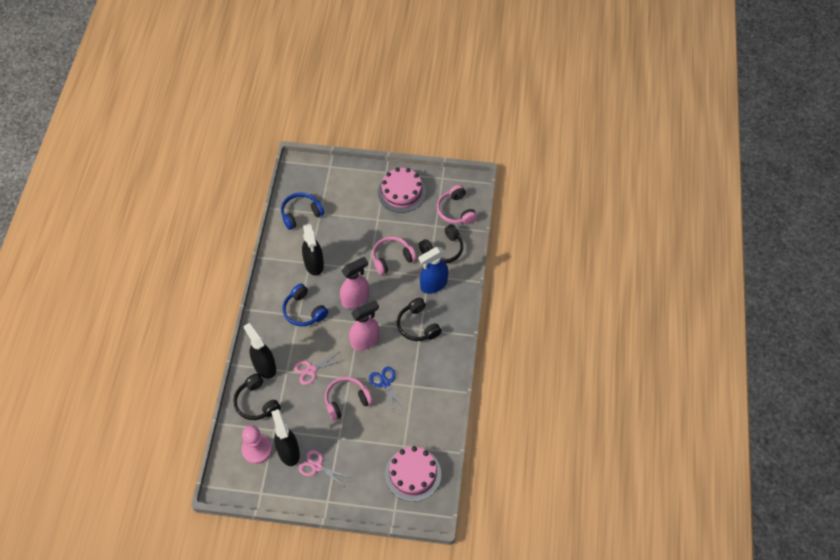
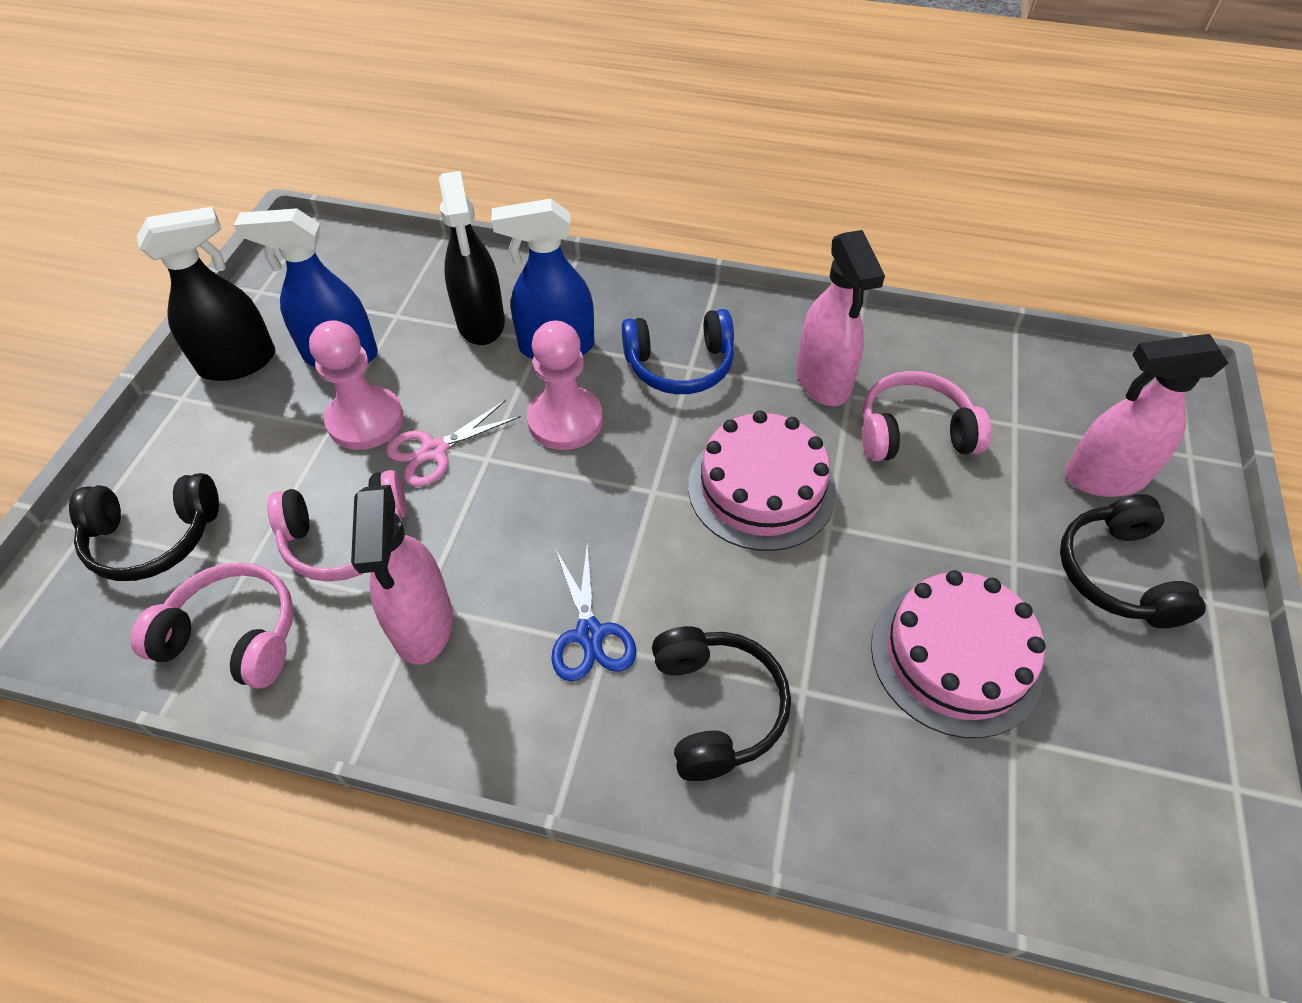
black spray bottle: 3 -> 2
blue headphones: 2 -> 1
blue spray bottle: 1 -> 2
pink pawn: 1 -> 2
pink scissors: 2 -> 1
pink spray bottle: 2 -> 3

